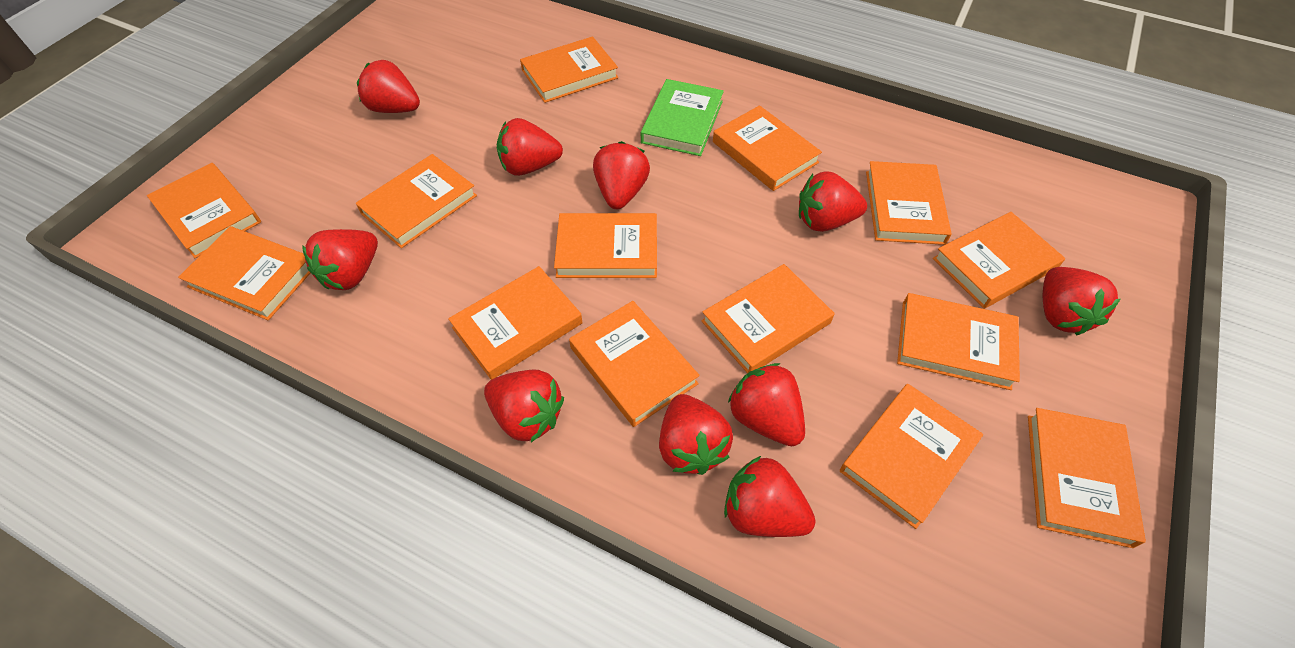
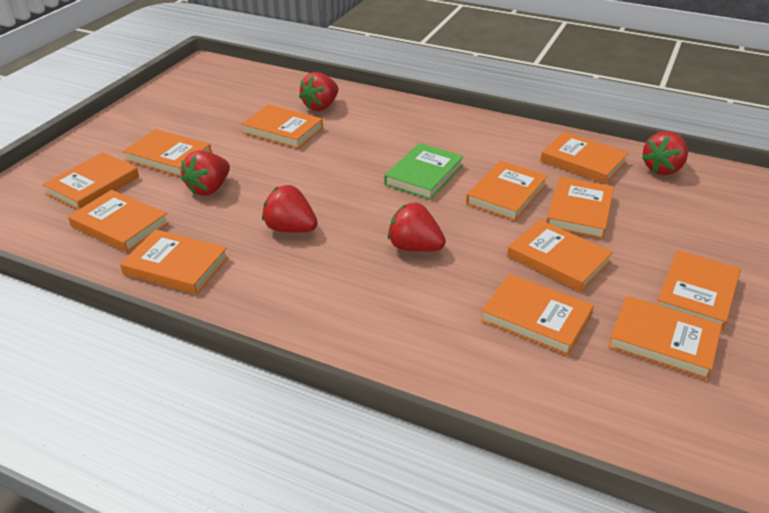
orange book: 14 -> 12
red strawberry: 10 -> 5

